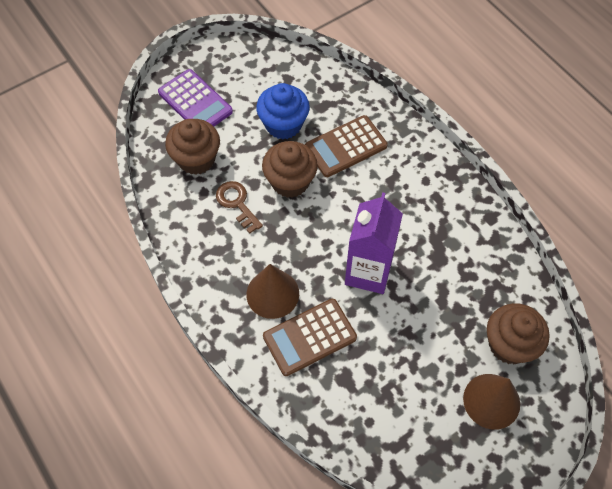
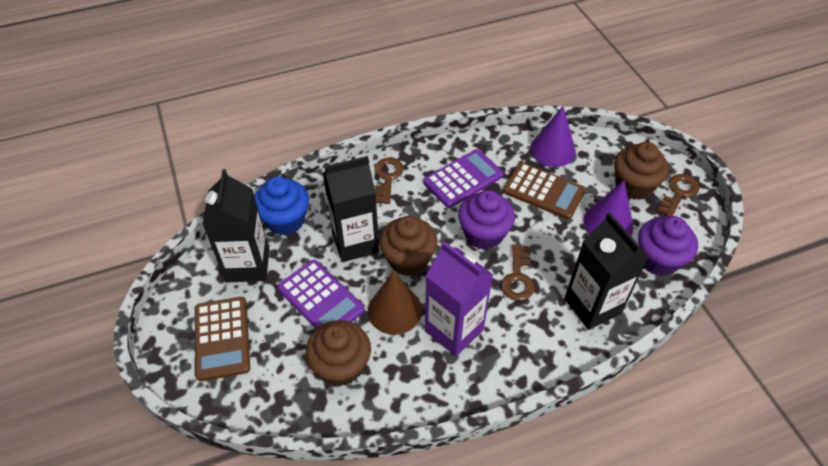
black carton: 0 -> 3
brown cone: 2 -> 1
brown key: 1 -> 3
purple calculator: 1 -> 2
purple cone: 0 -> 2
purple cupcake: 0 -> 2

